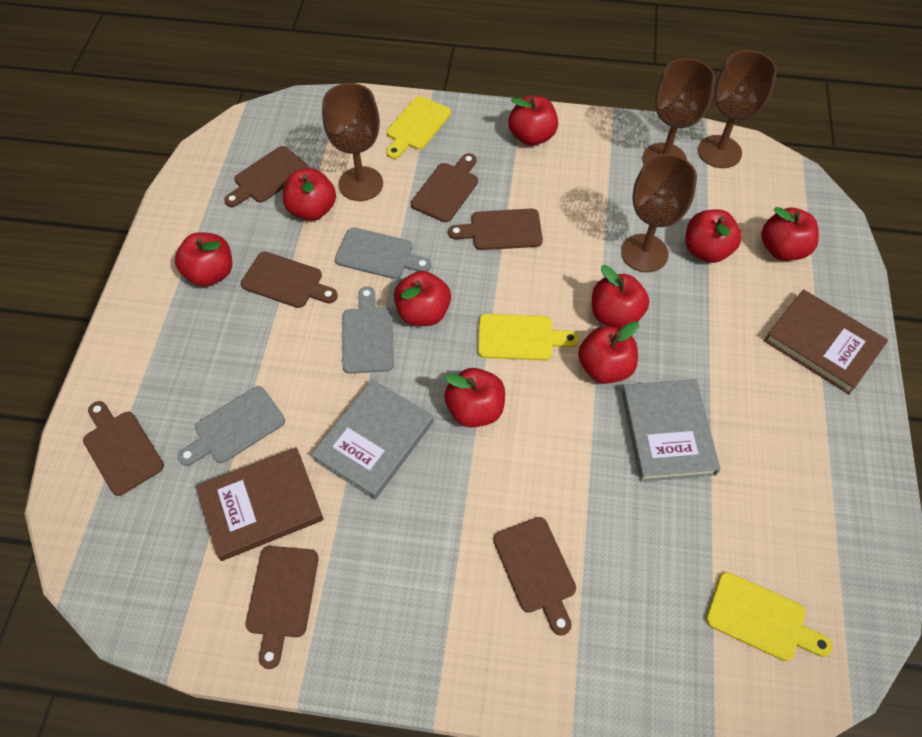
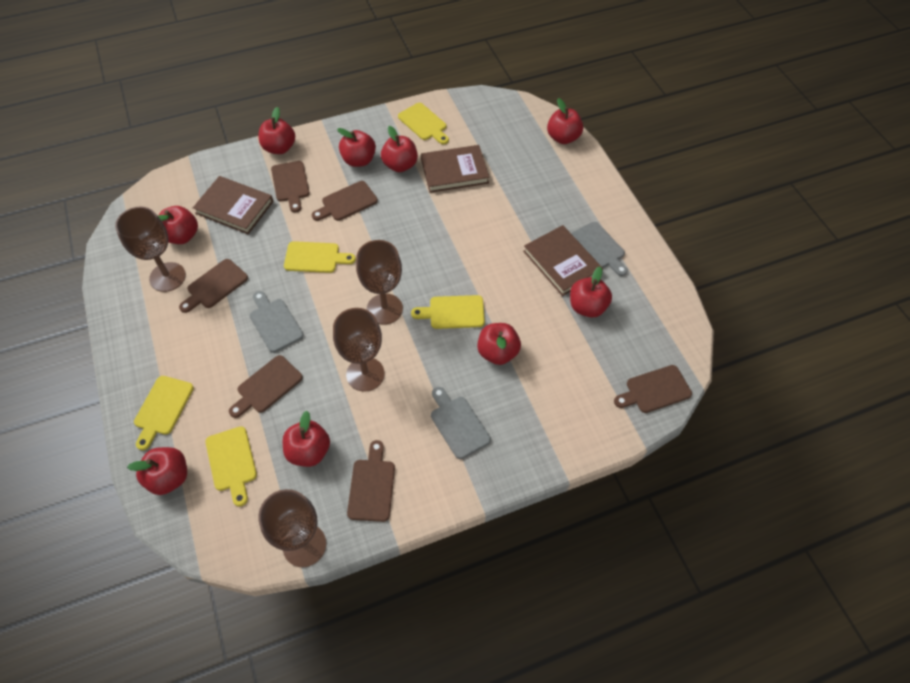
brown book: 2 -> 3
brown cutting board: 7 -> 6
grey book: 2 -> 0
yellow cutting board: 3 -> 5

